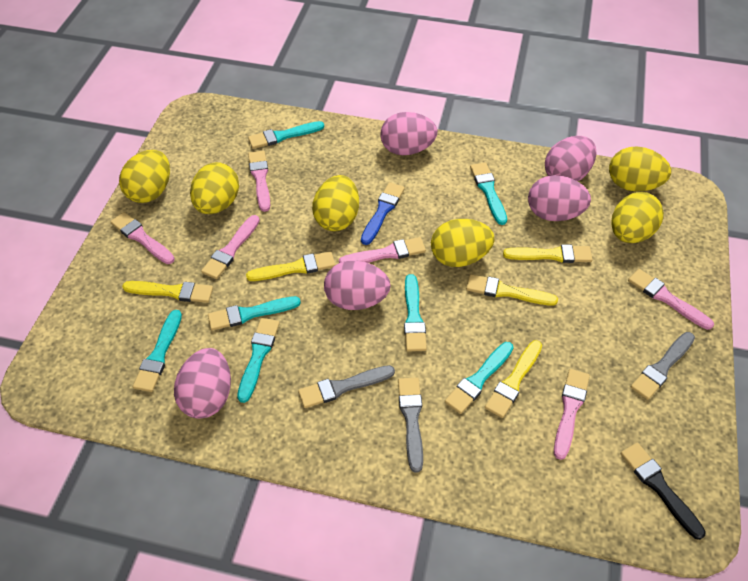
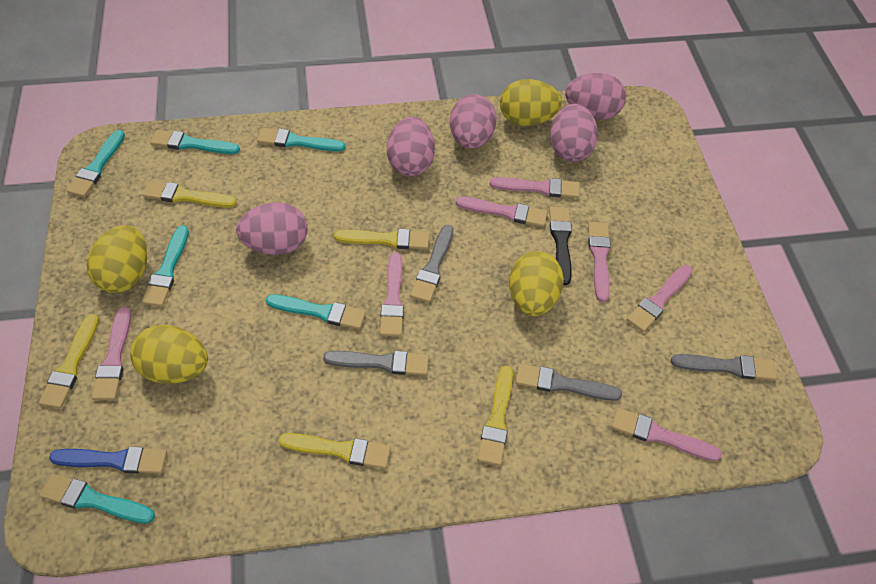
grey brush: 3 -> 4
pink brush: 6 -> 7
turquoise brush: 7 -> 6
yellow egg: 6 -> 4

